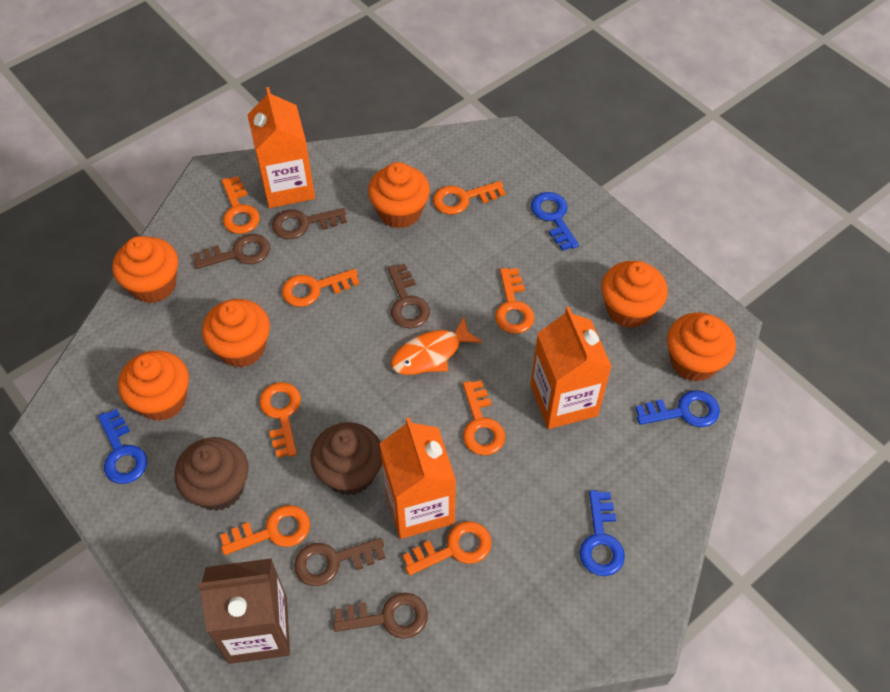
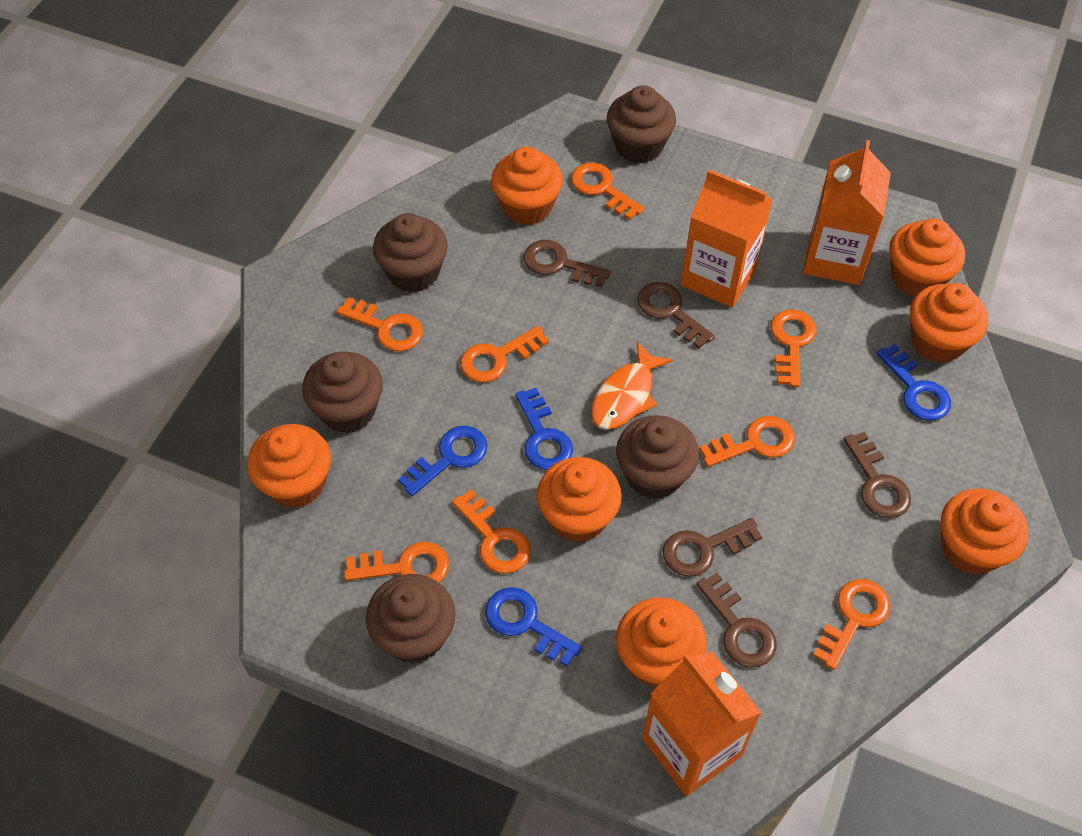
brown carton: 1 -> 0
brown cupcake: 2 -> 5
orange cupcake: 6 -> 7

